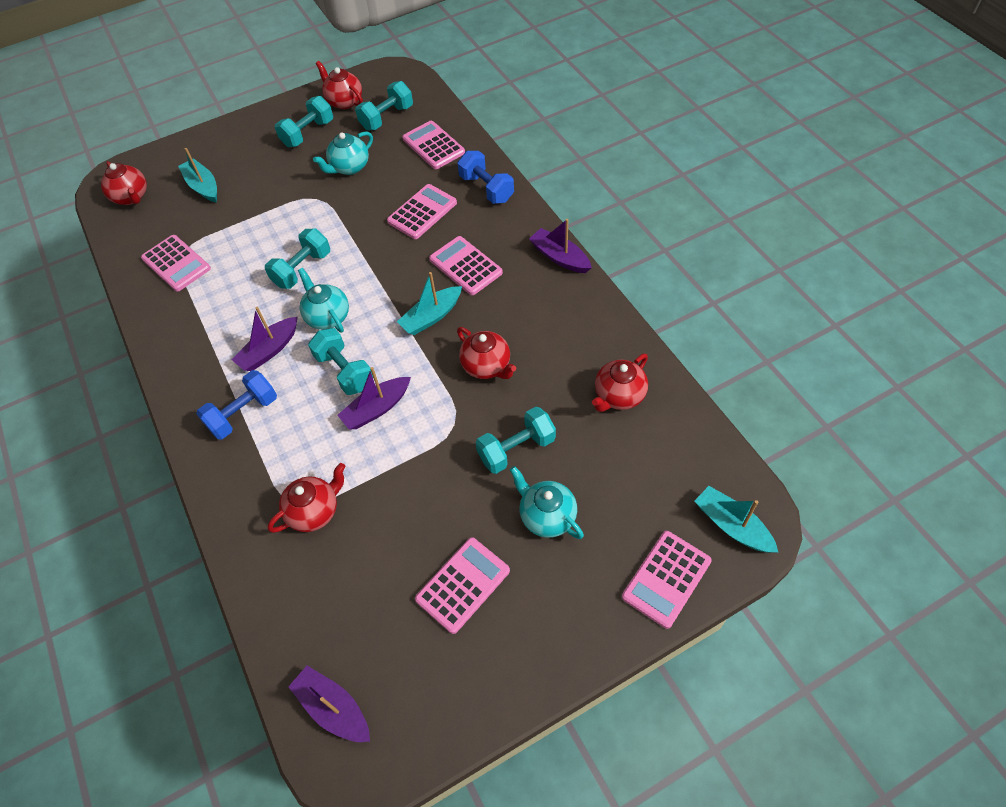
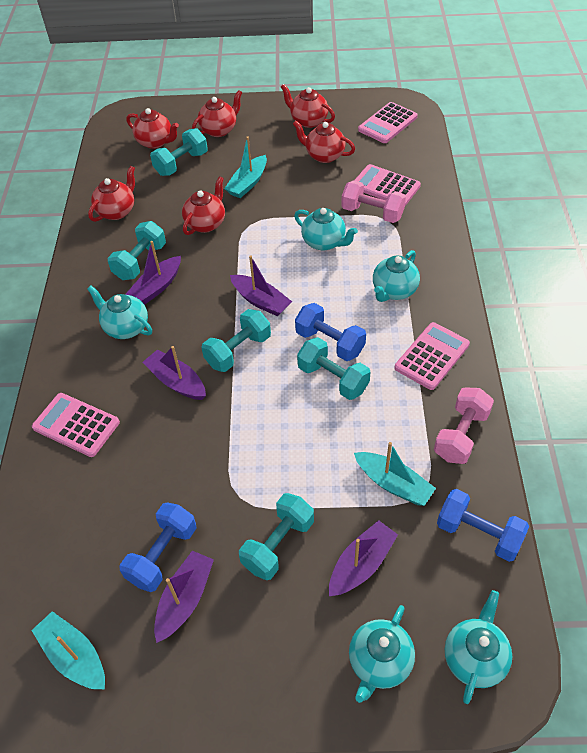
blue dumbbell: 2 -> 3
pink calculator: 6 -> 4
pink dumbbell: 0 -> 2
purple boat: 4 -> 5
red teapot: 5 -> 6
turquoise teapot: 3 -> 5

